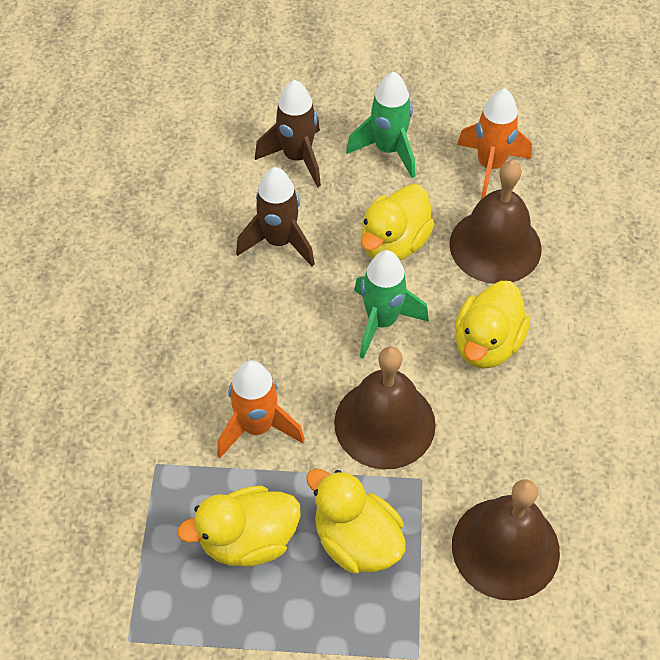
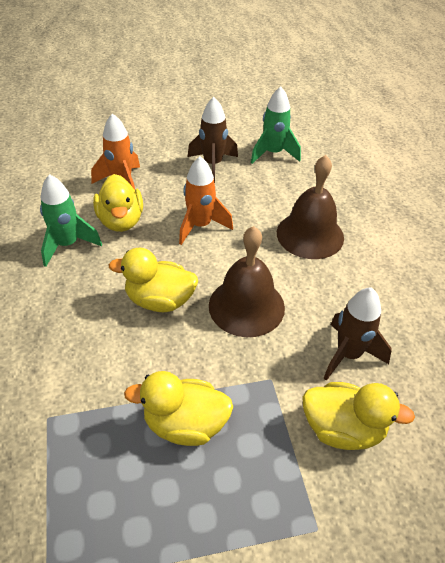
brown bell: 3 -> 2

